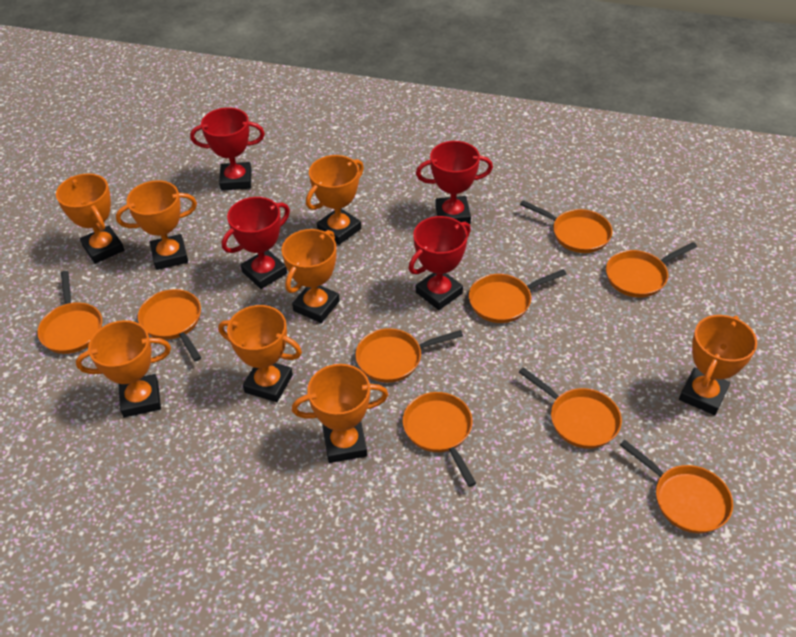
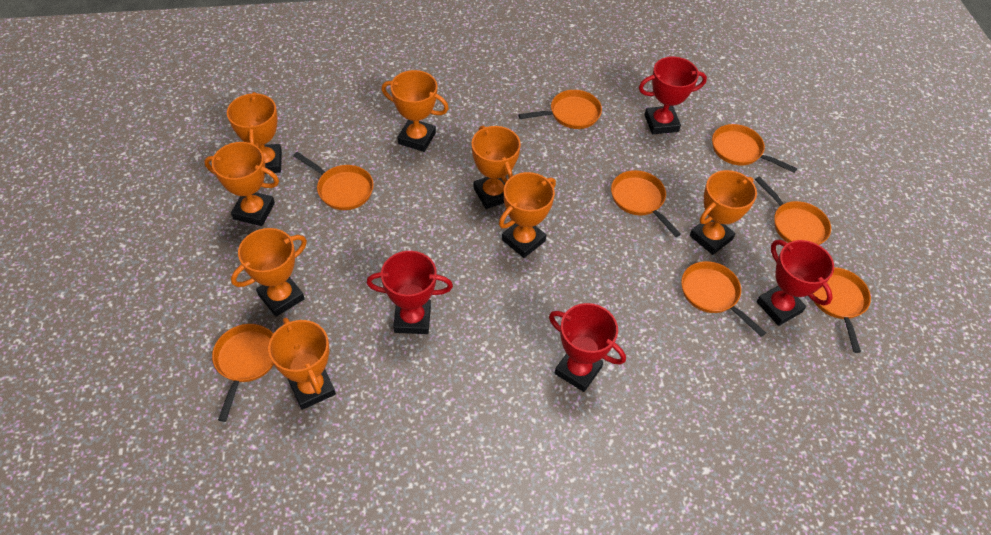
orange pan: 9 -> 8

